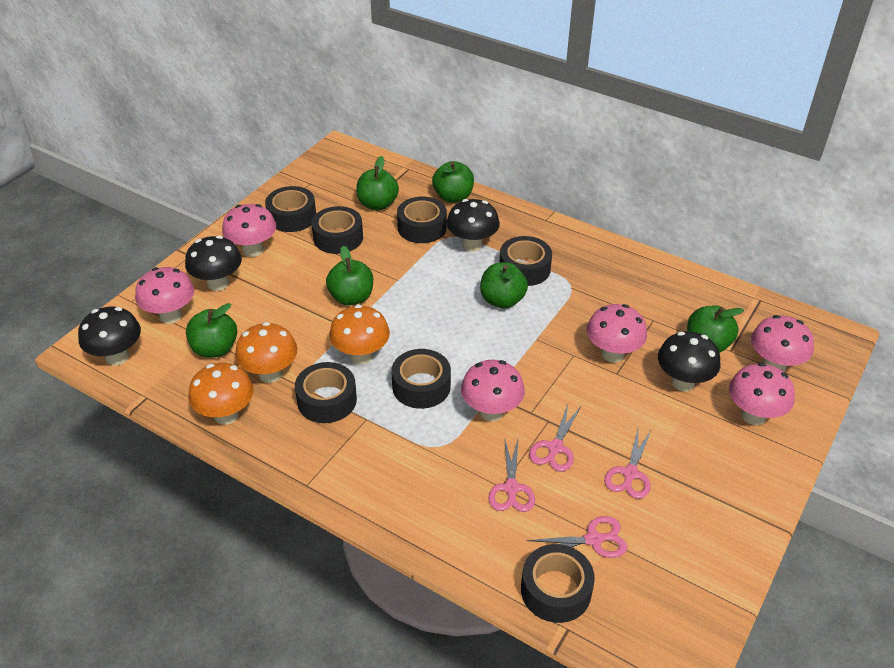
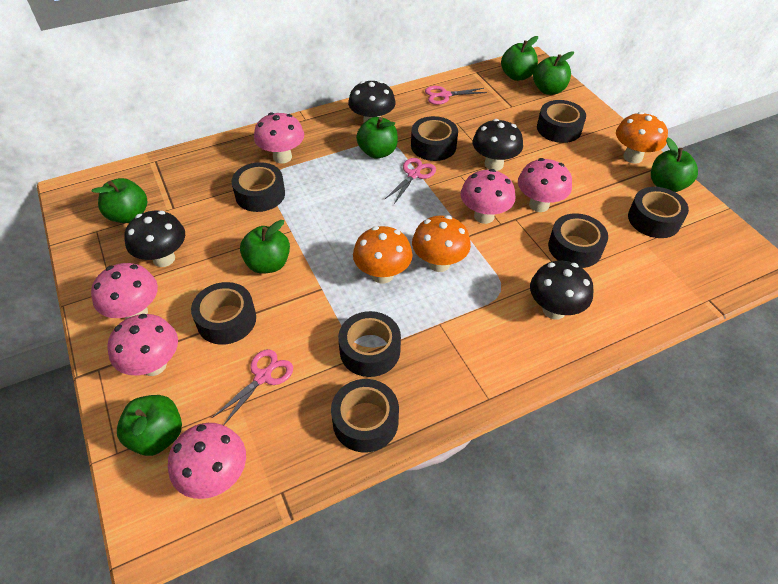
black tape: 7 -> 8
green apple: 6 -> 7
pink scissors: 4 -> 3

